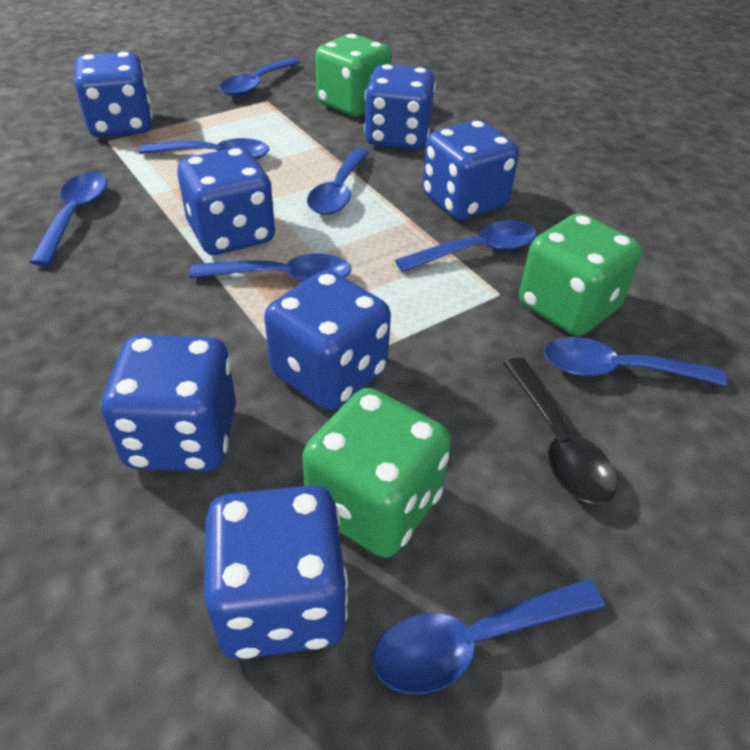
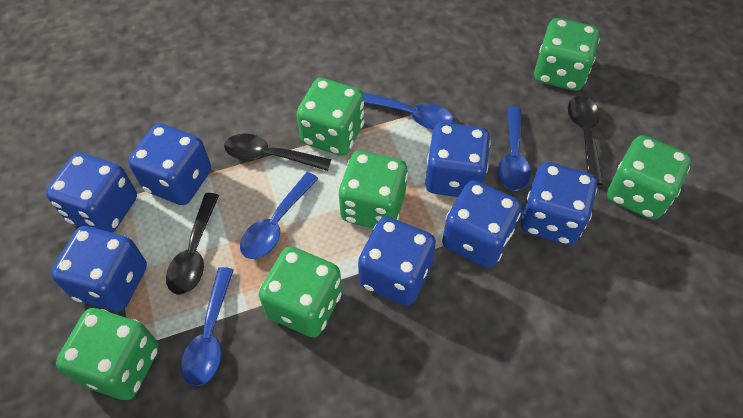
black spoon: 1 -> 3
blue spoon: 8 -> 4
green dice: 3 -> 6

